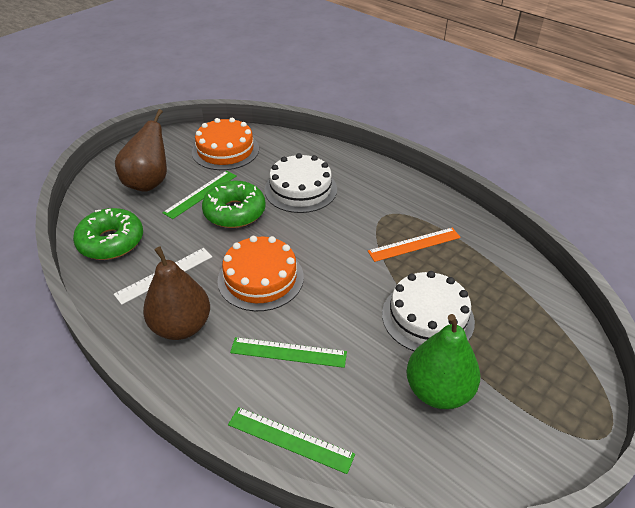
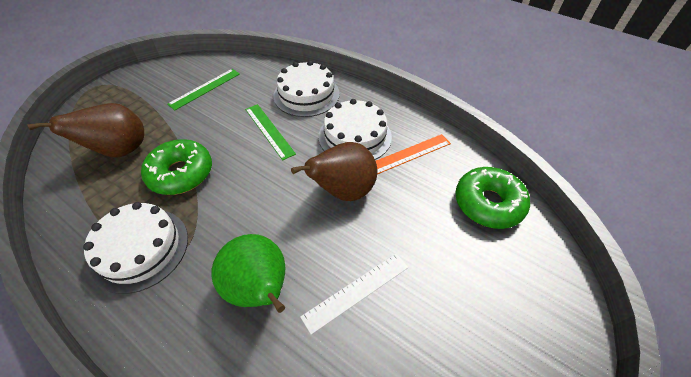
green ruler: 3 -> 2
orange cake: 2 -> 0
white cake: 2 -> 3

